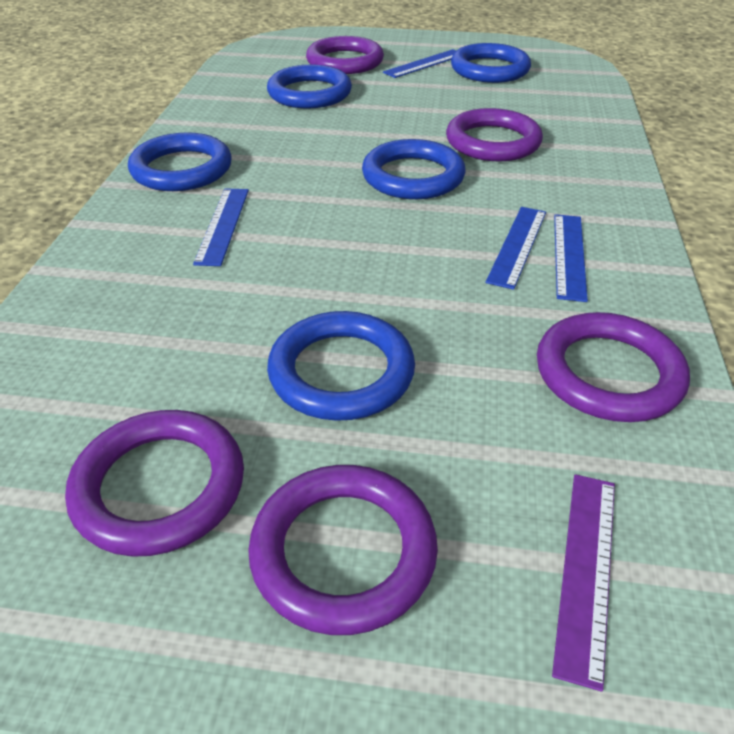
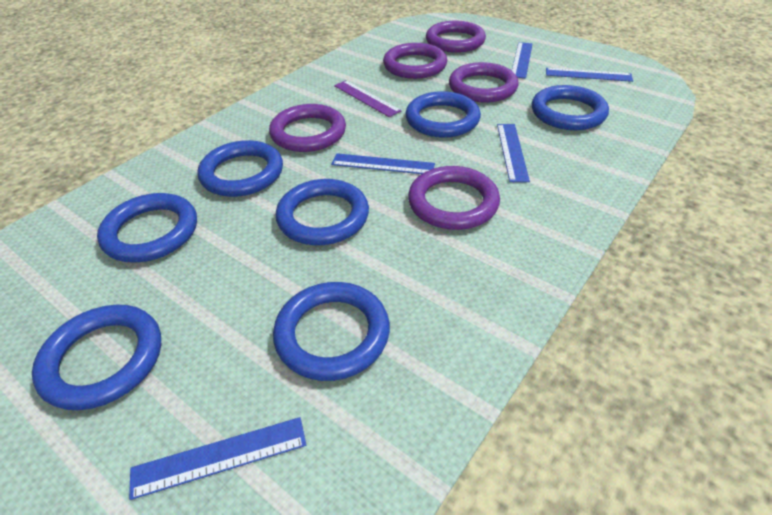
blue ring: 5 -> 7
blue ruler: 4 -> 5

